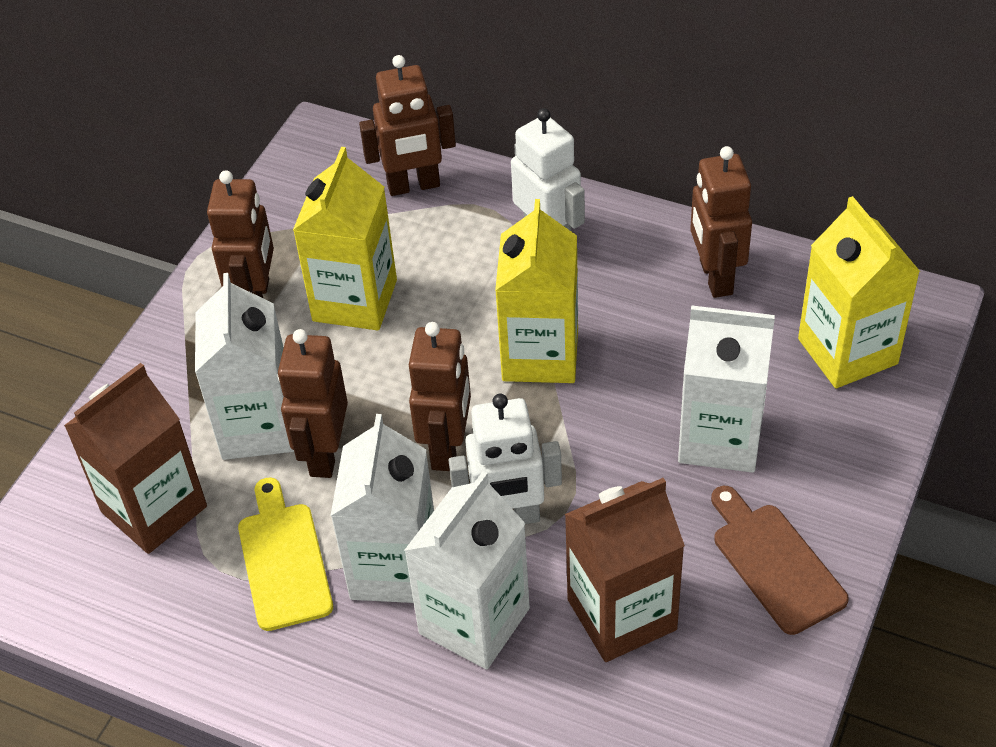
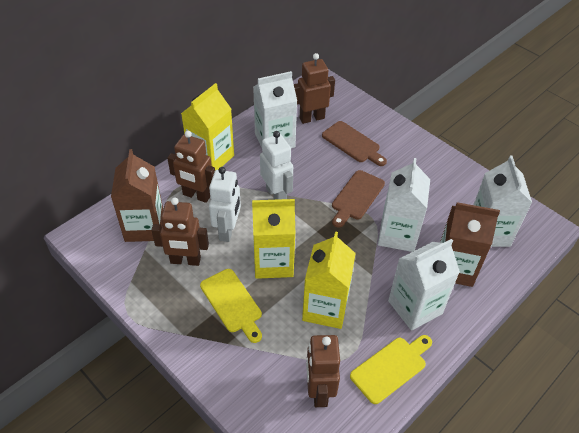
brown cutting board: 1 -> 2
brown robot: 5 -> 4
yellow cutting board: 1 -> 2

